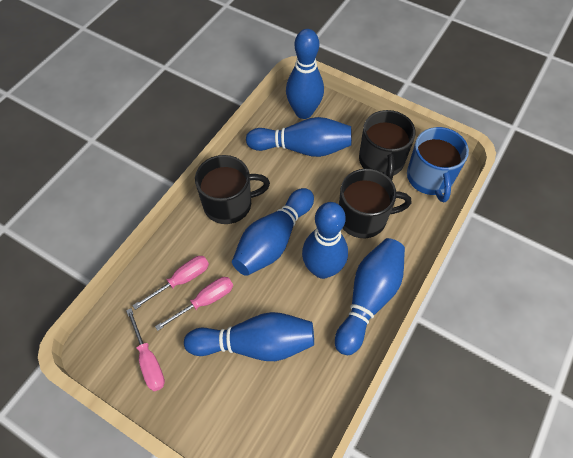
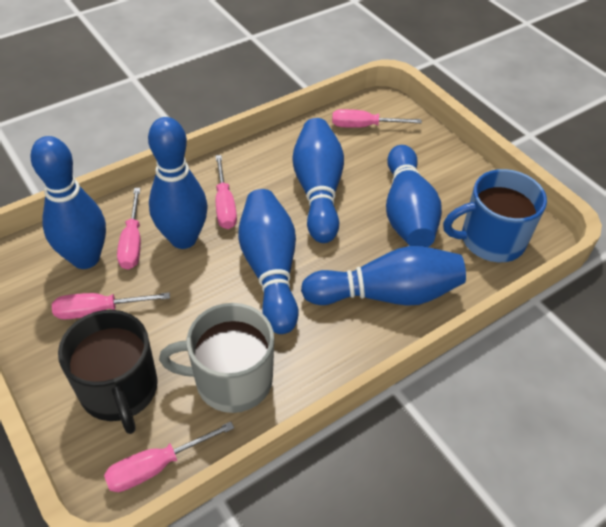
black mug: 3 -> 1
grey mug: 0 -> 1
pink screwdriver: 3 -> 5

